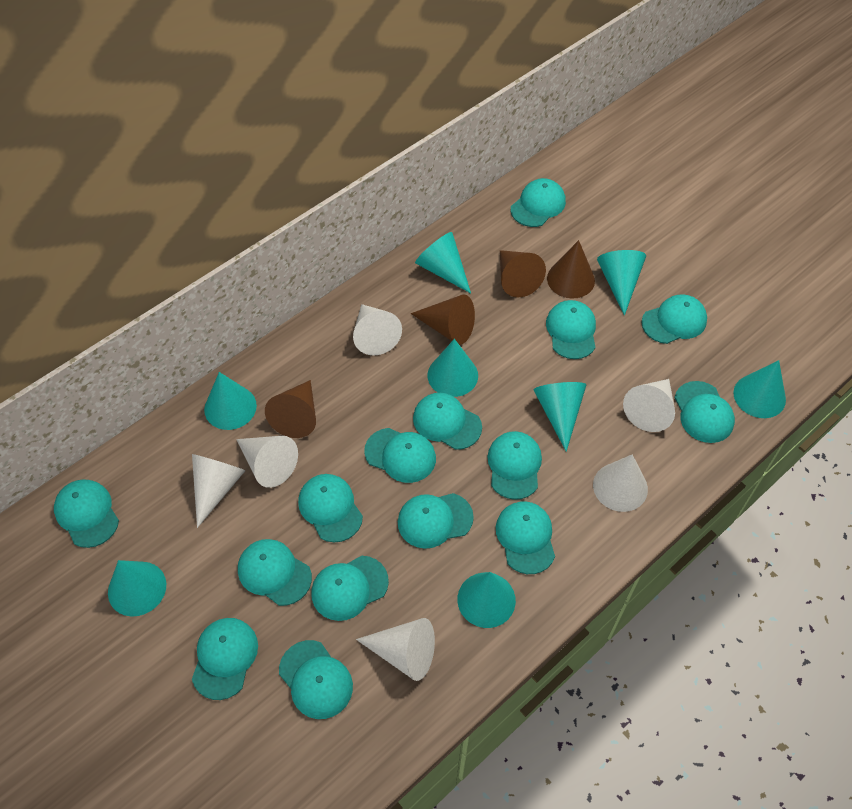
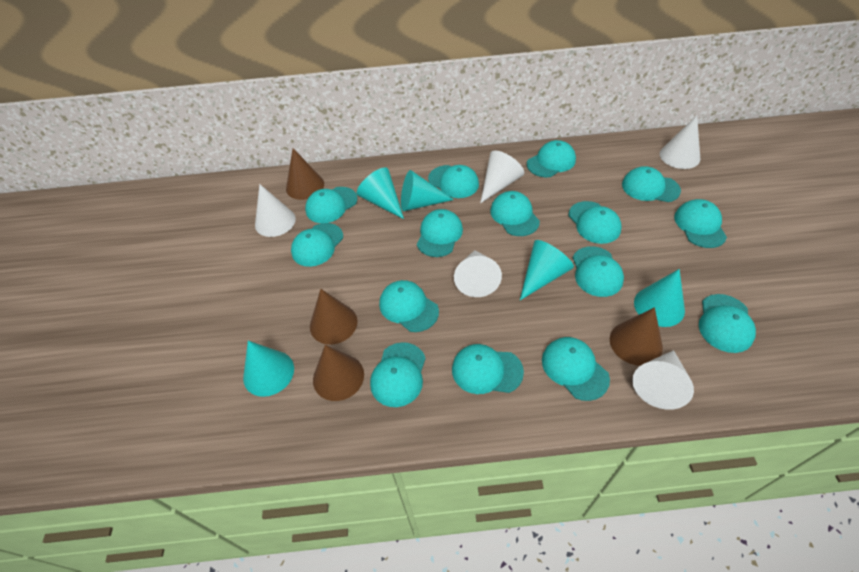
turquoise cone: 8 -> 5
white cone: 6 -> 5

